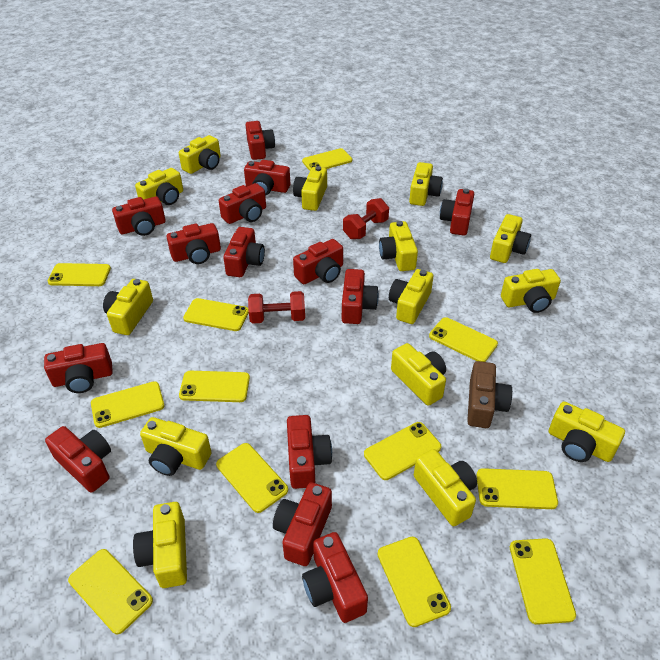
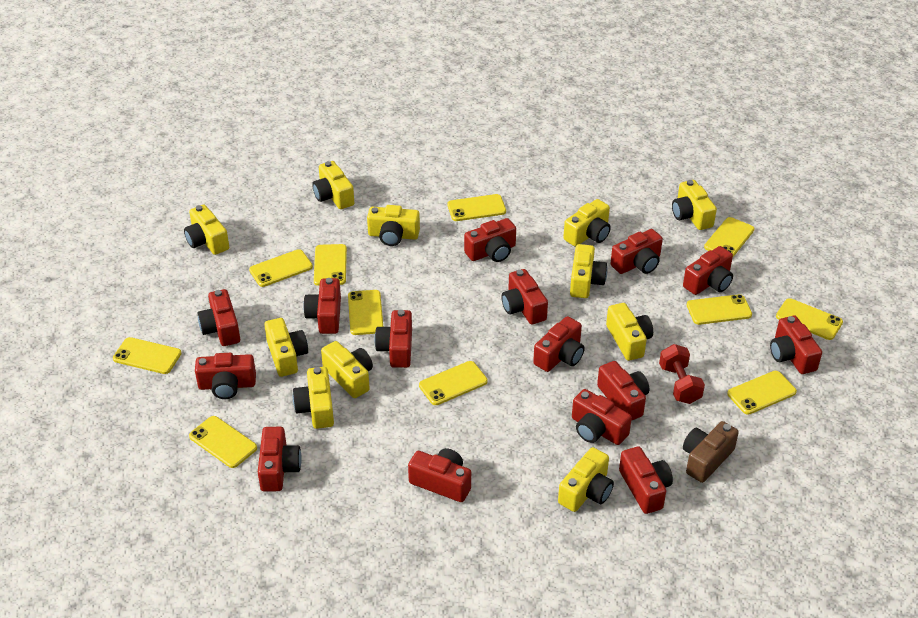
red camera: 14 -> 15
red dumbbell: 2 -> 1
yellow camera: 14 -> 11
yellow phone: 12 -> 11

